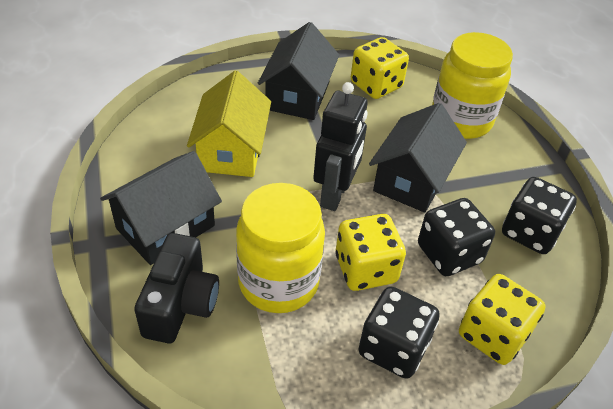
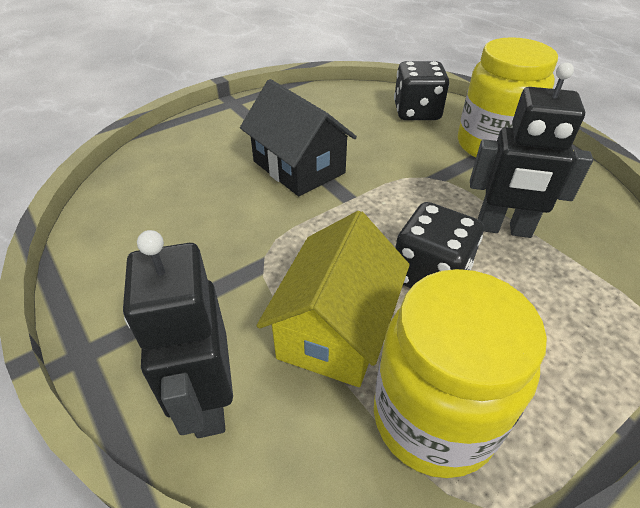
black camera: 1 -> 0
black dice: 3 -> 2
black house: 3 -> 1
black robot: 1 -> 2
yellow dice: 3 -> 0

